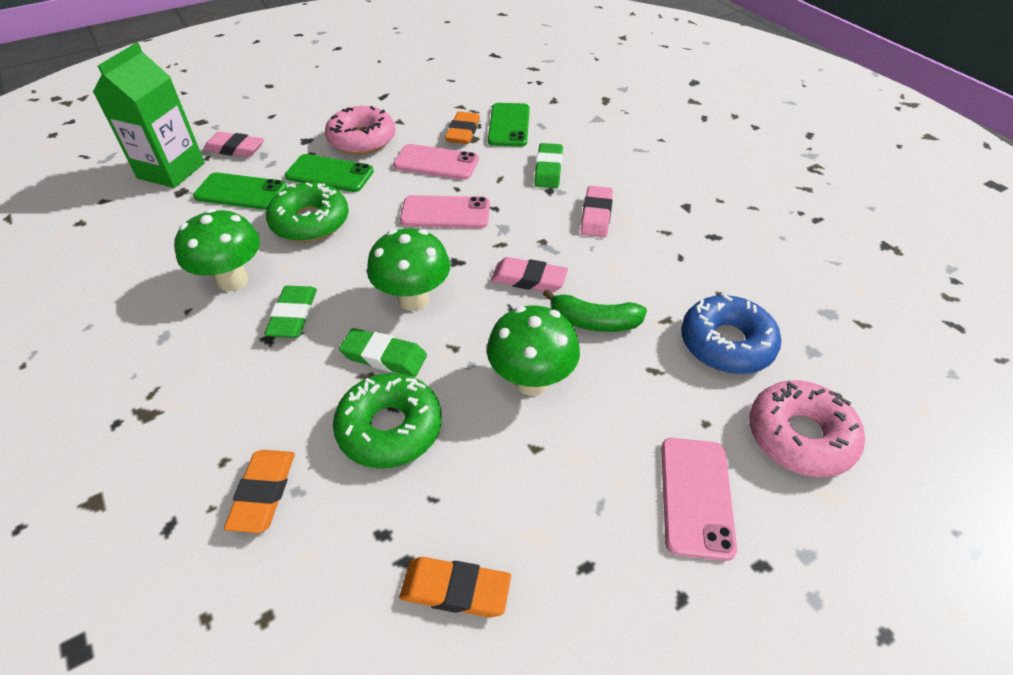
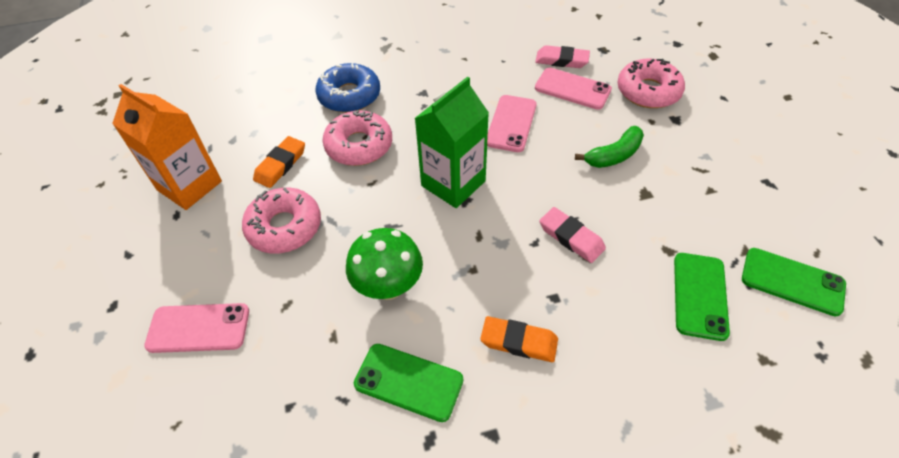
green donut: 2 -> 0
green eraser: 3 -> 0
green mushroom: 3 -> 1
orange carton: 0 -> 1
orange eraser: 3 -> 2
pink donut: 2 -> 3
pink eraser: 3 -> 2

